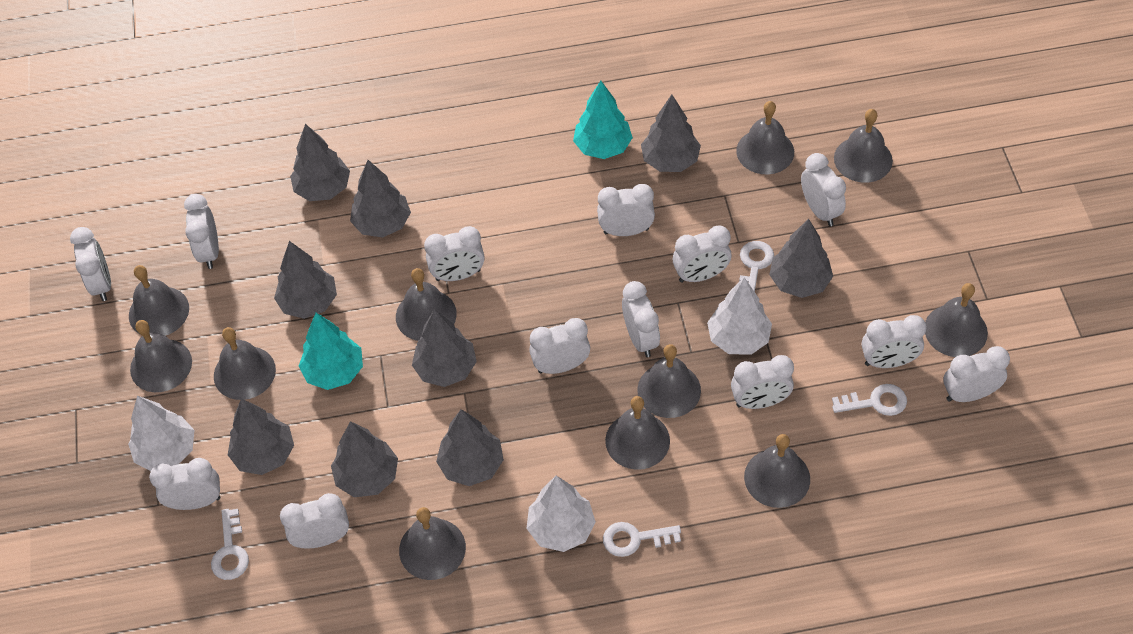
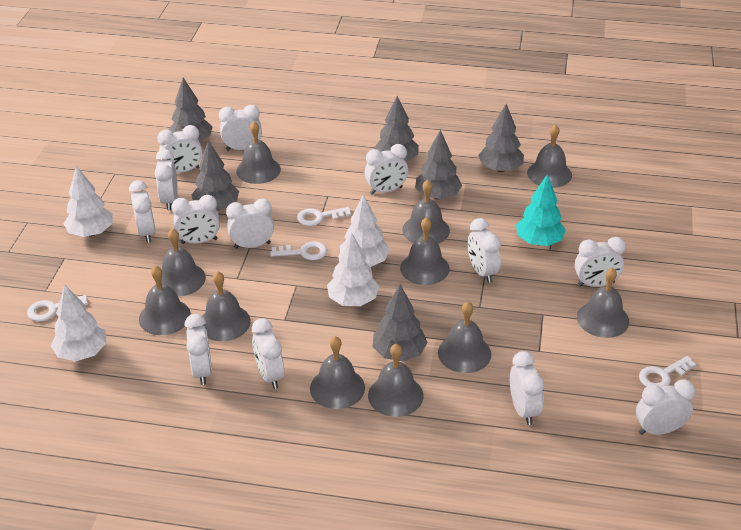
grey tree: 9 -> 6
turquoise tree: 2 -> 1
white tree: 3 -> 4

